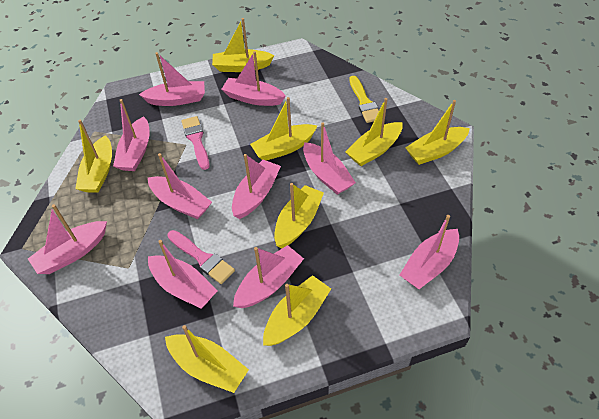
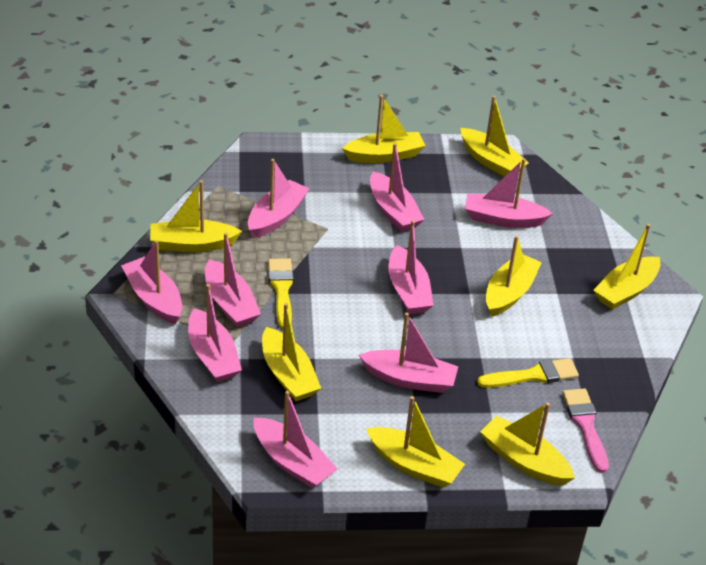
pink boat: 10 -> 9
pink brush: 2 -> 1
yellow brush: 1 -> 2

